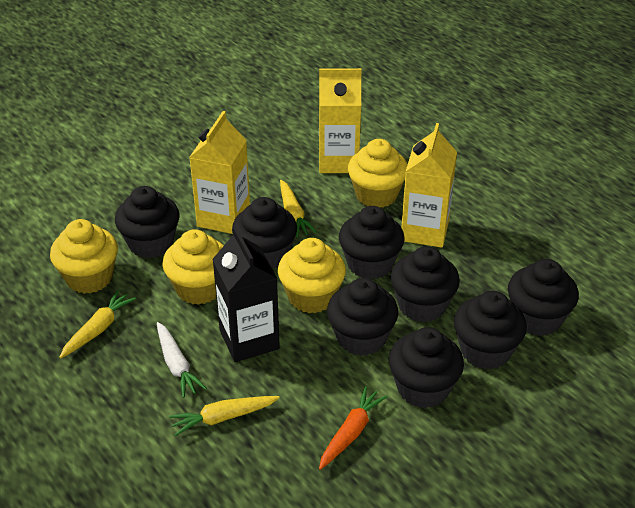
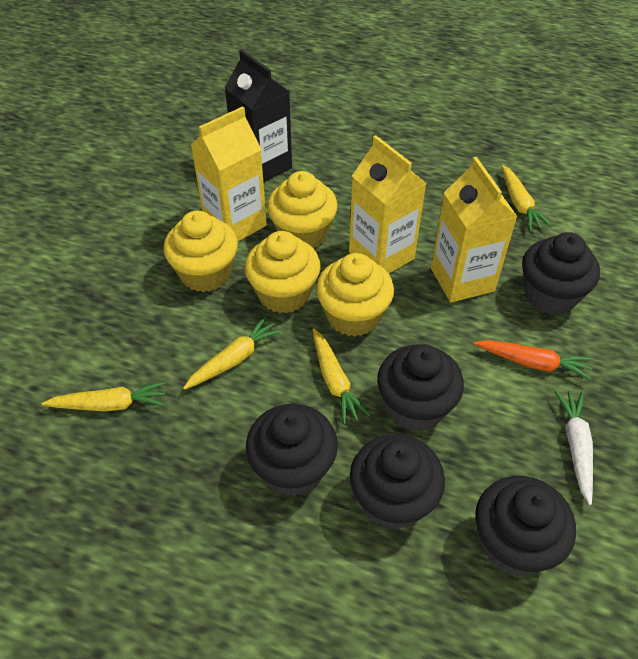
black cupcake: 8 -> 5
yellow carrot: 3 -> 4

